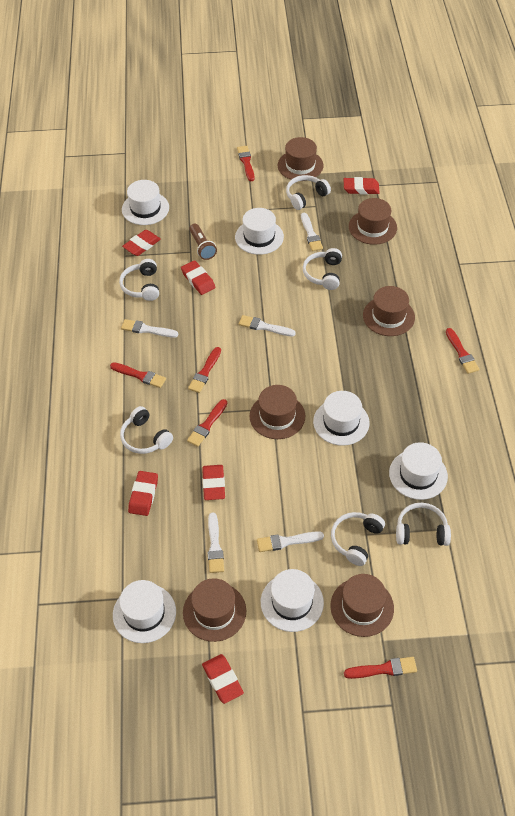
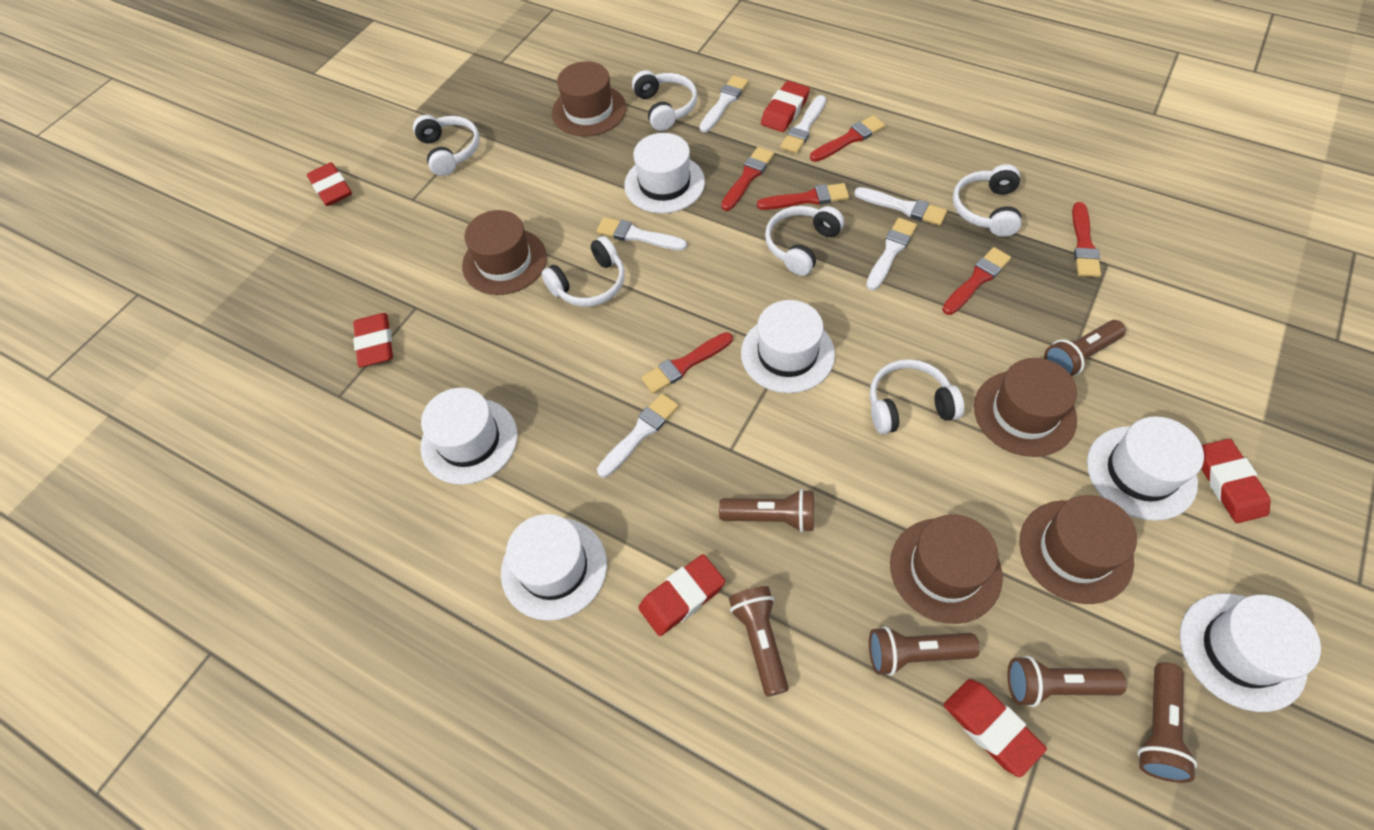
brown flashlight: 1 -> 6
brown hat: 6 -> 5
white brush: 5 -> 6

